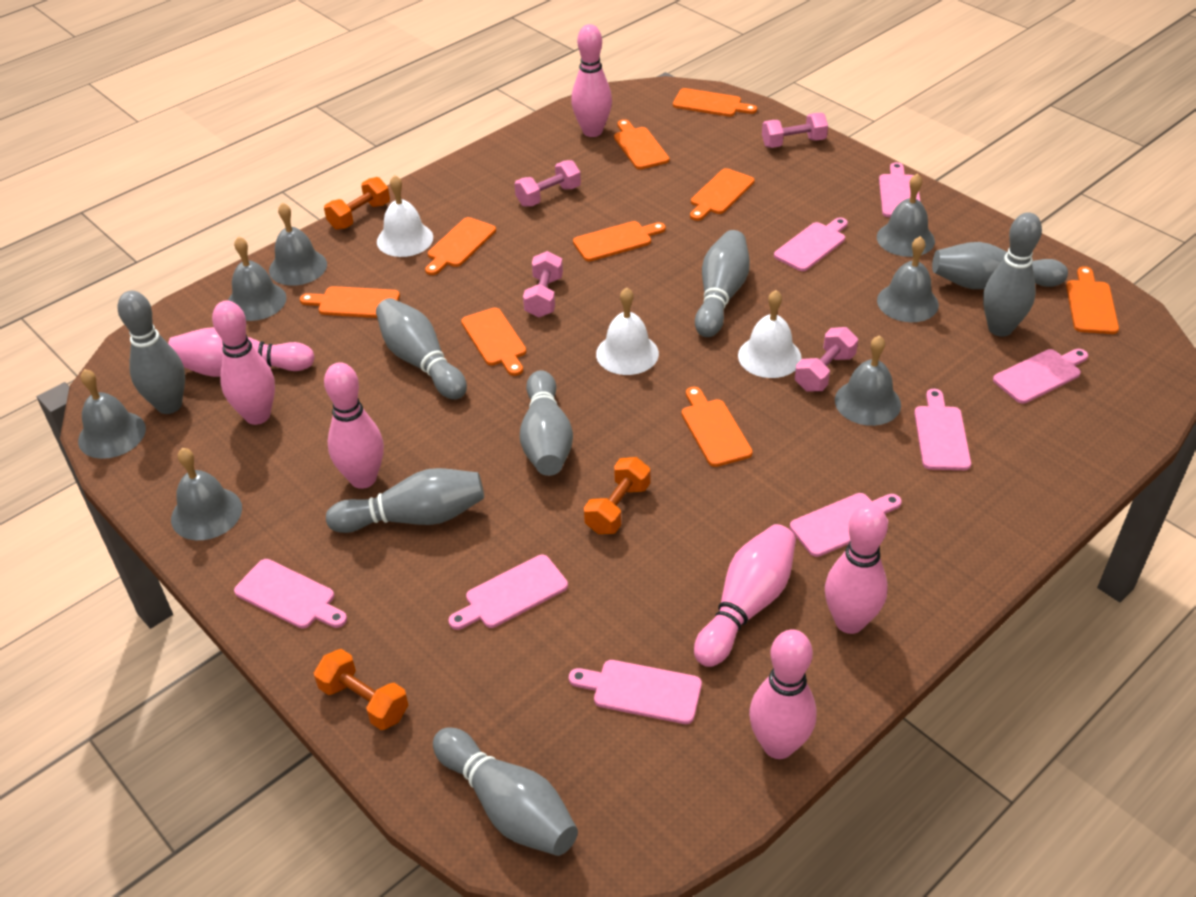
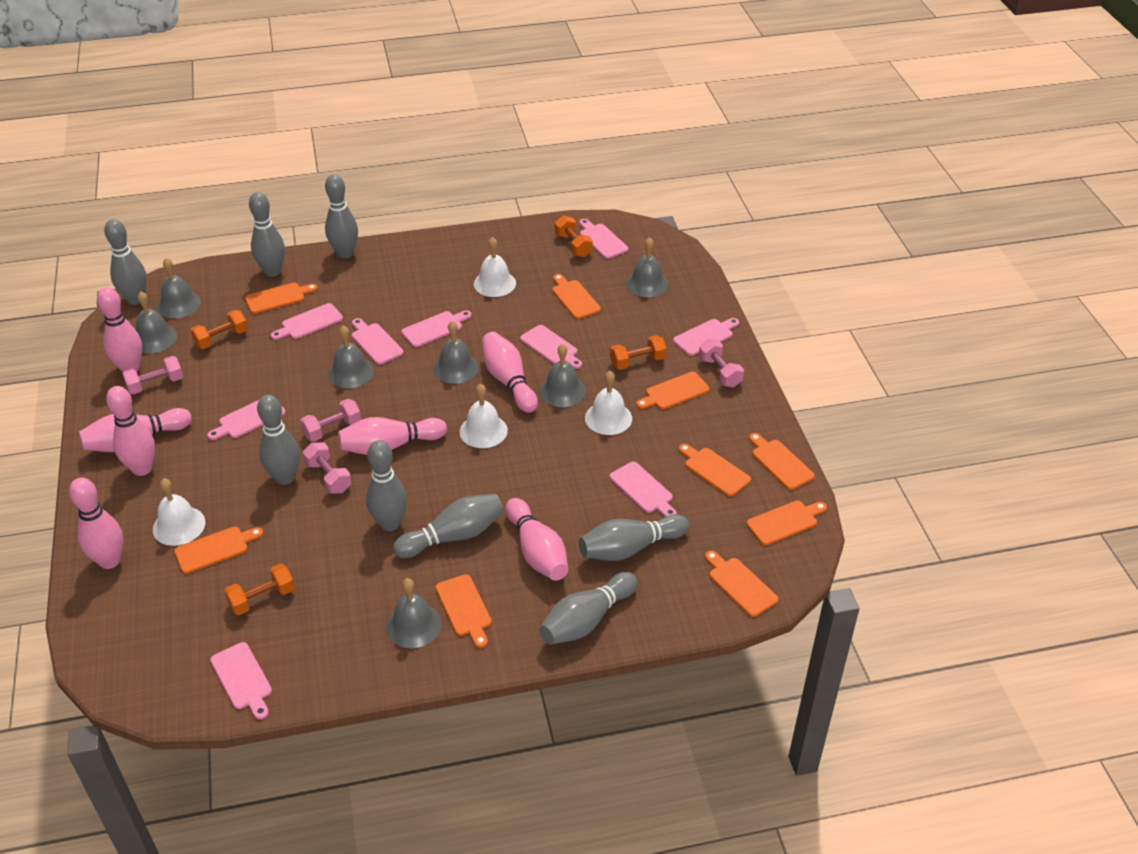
orange dumbbell: 3 -> 4
pink cutting board: 8 -> 9
white bell: 3 -> 4

